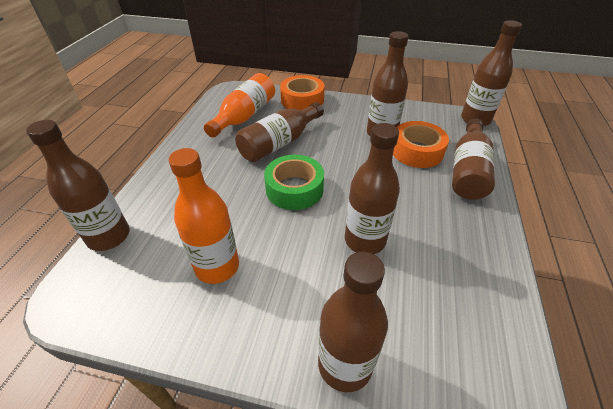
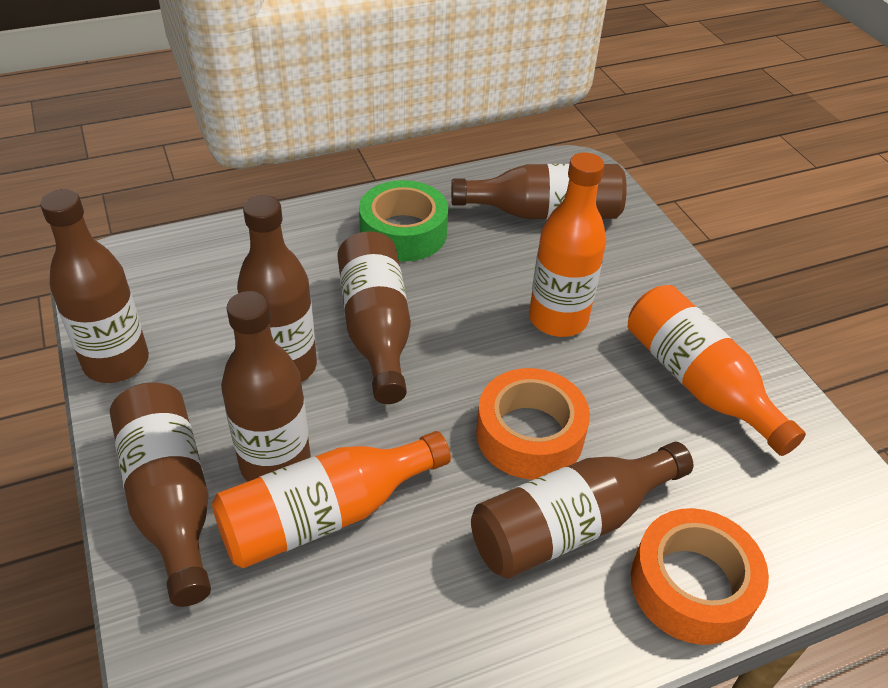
orange bottle: 2 -> 3

